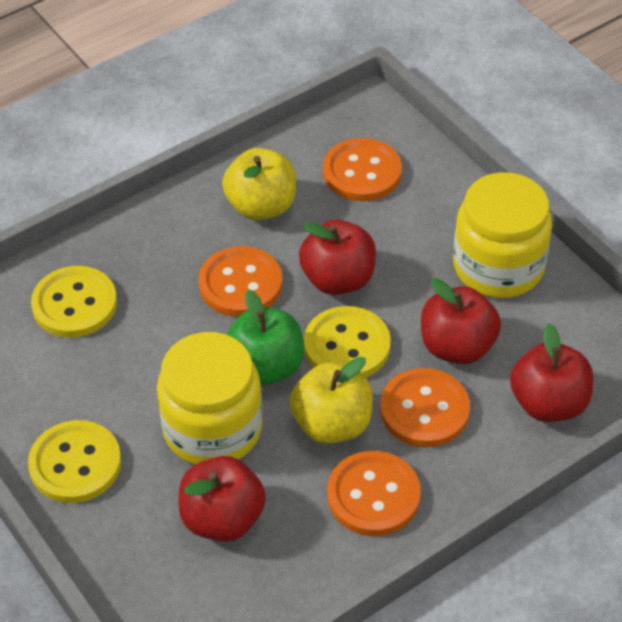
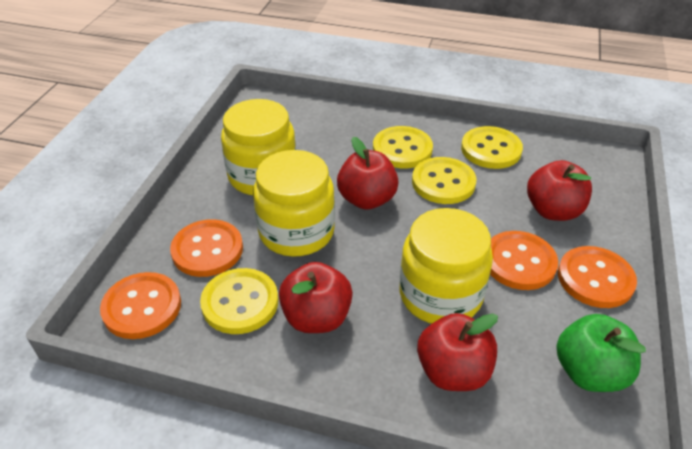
yellow apple: 2 -> 0
yellow button: 3 -> 4
yellow jar: 2 -> 3

